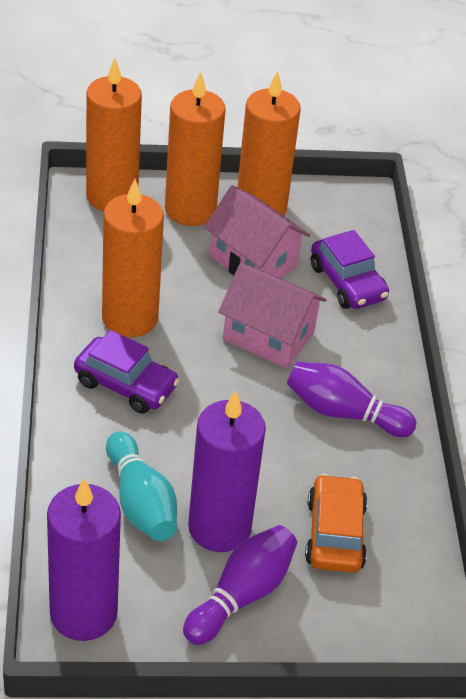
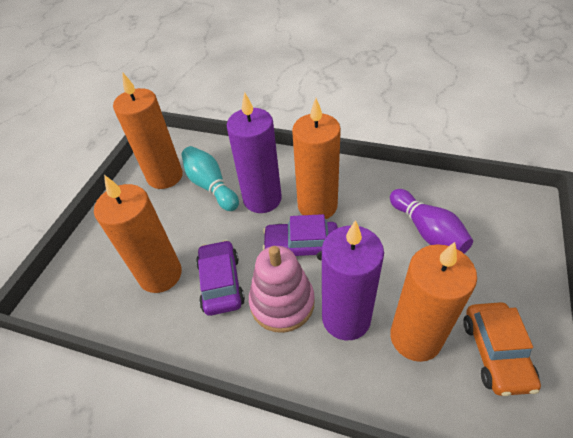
pink house: 2 -> 0
pink stacking toy: 0 -> 1
purple bowling pin: 2 -> 1

